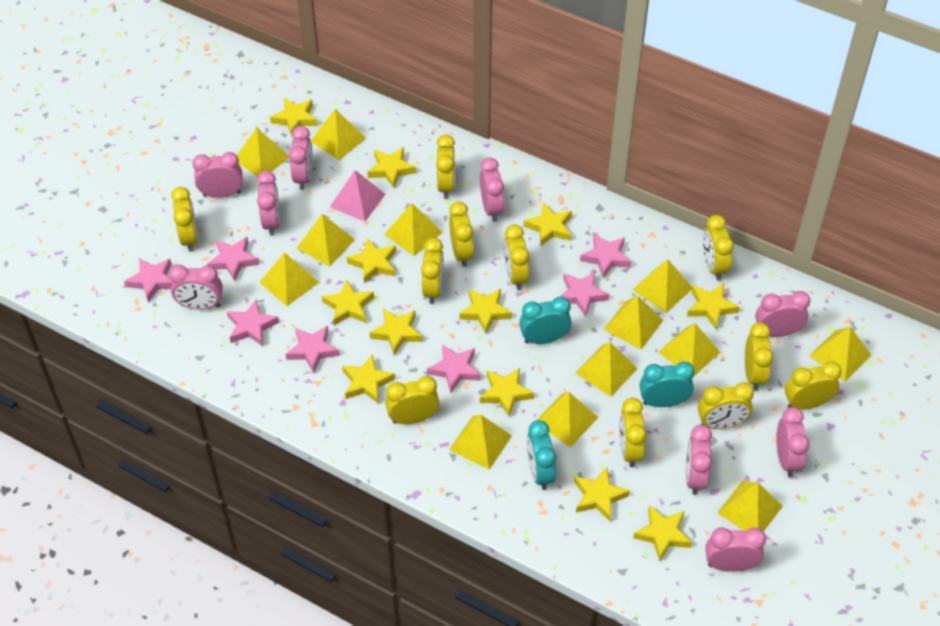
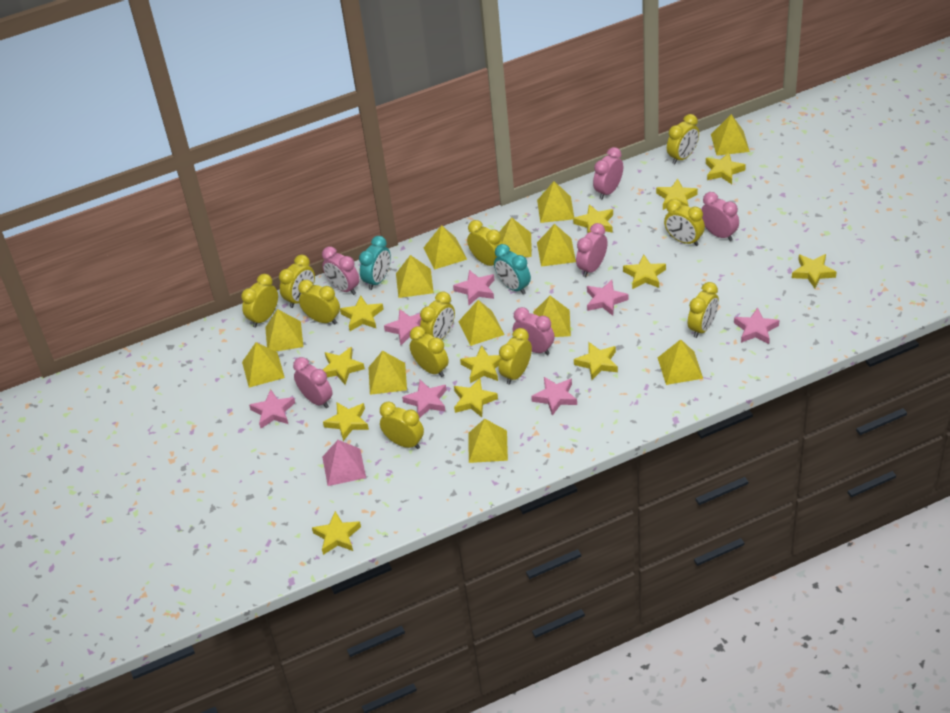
pink clock: 9 -> 6
turquoise clock: 3 -> 2

